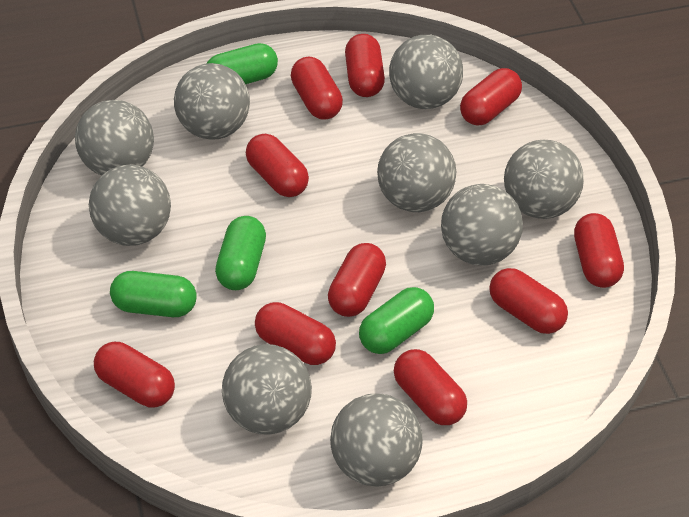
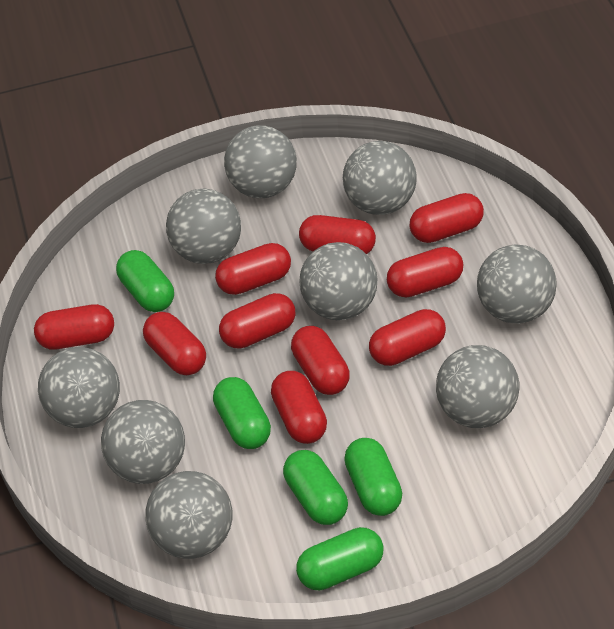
green capsule: 4 -> 5

